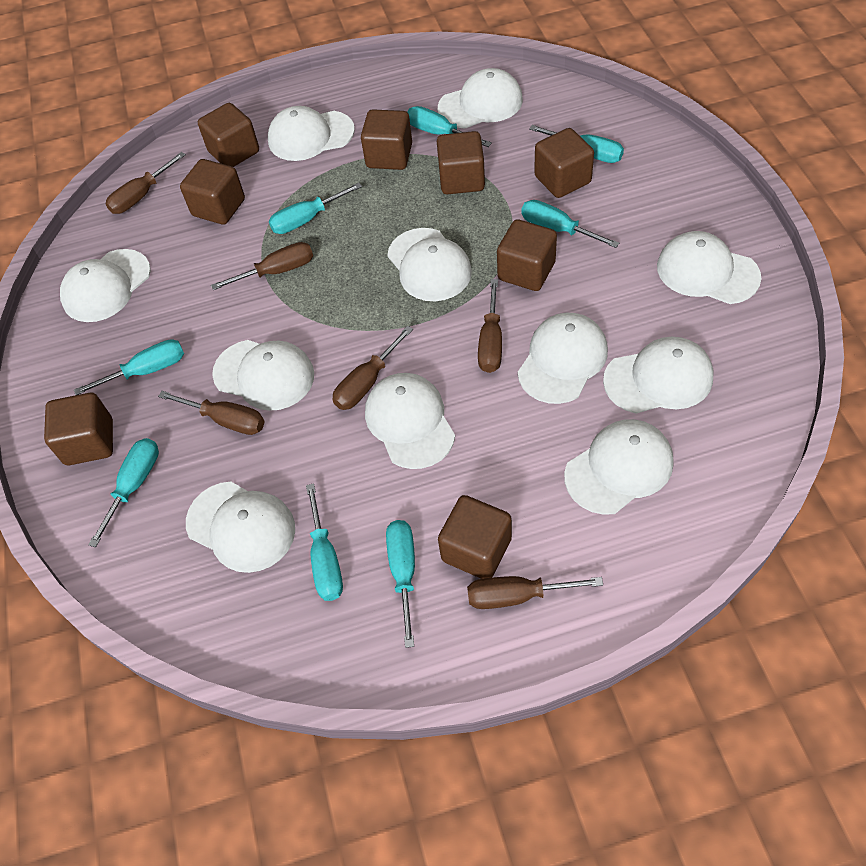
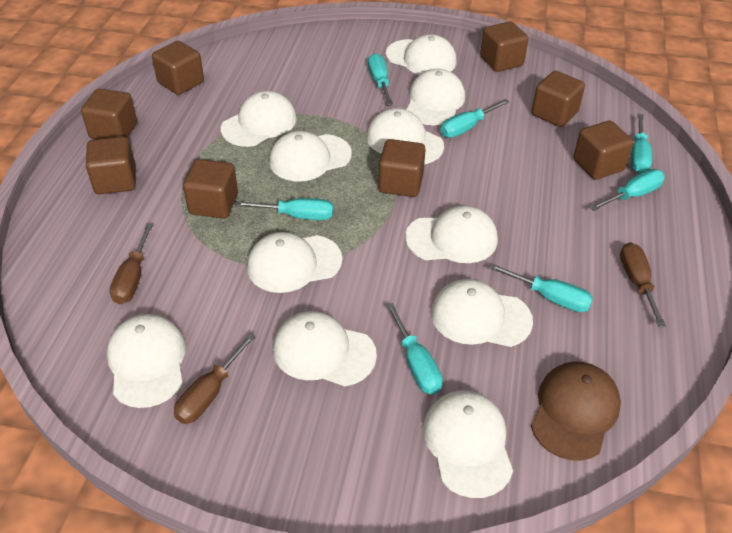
brown cap: 0 -> 1
brown screwdriver: 6 -> 3
turquoise screwdriver: 8 -> 7

